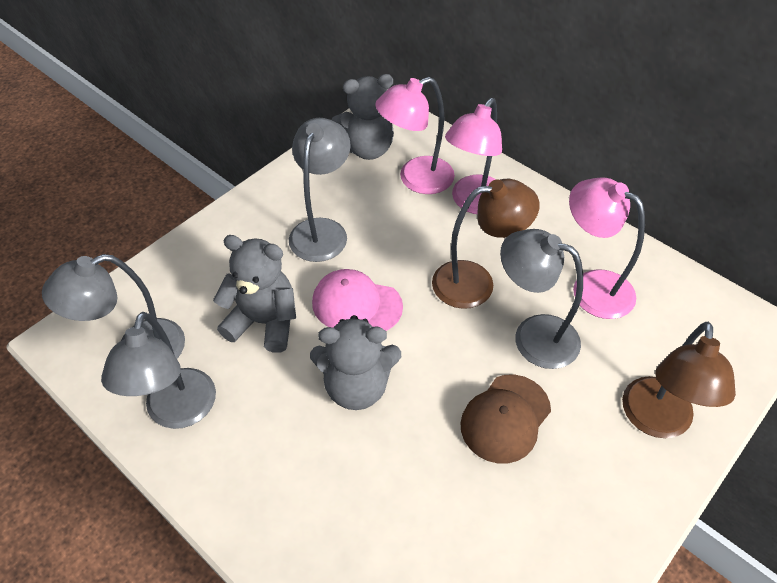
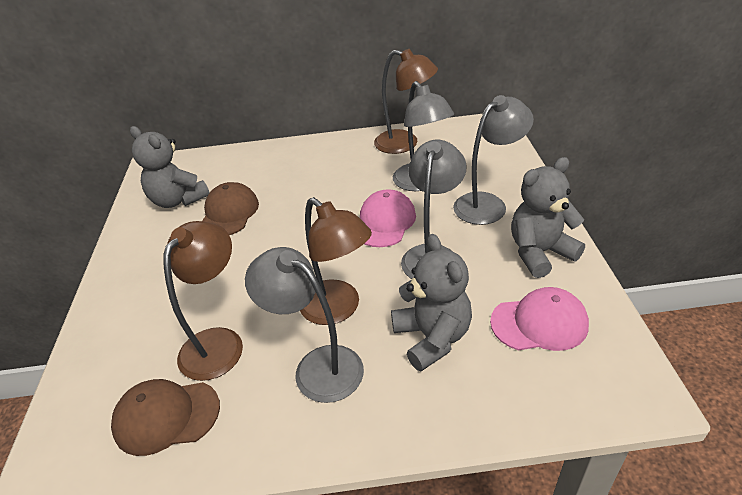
brown cap: 1 -> 2
brown lamp: 2 -> 3
pink cap: 1 -> 2
pink lamp: 3 -> 0

